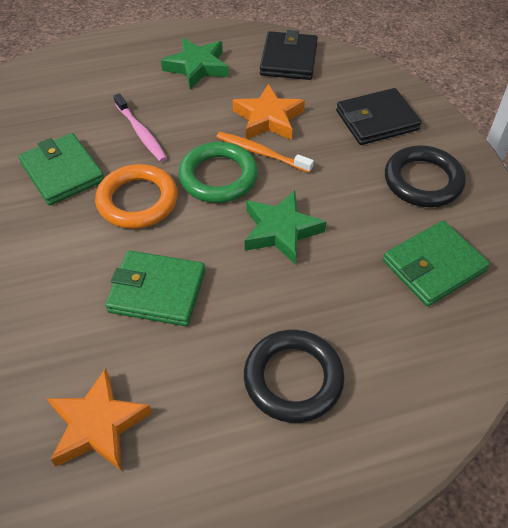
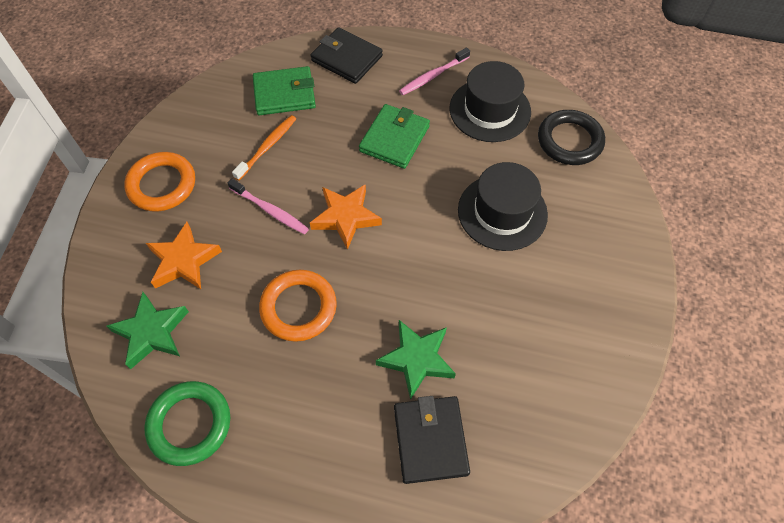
black hat: 0 -> 2
black ring: 2 -> 1
green wallet: 3 -> 2
orange ring: 1 -> 2
pink toothbrush: 1 -> 2

